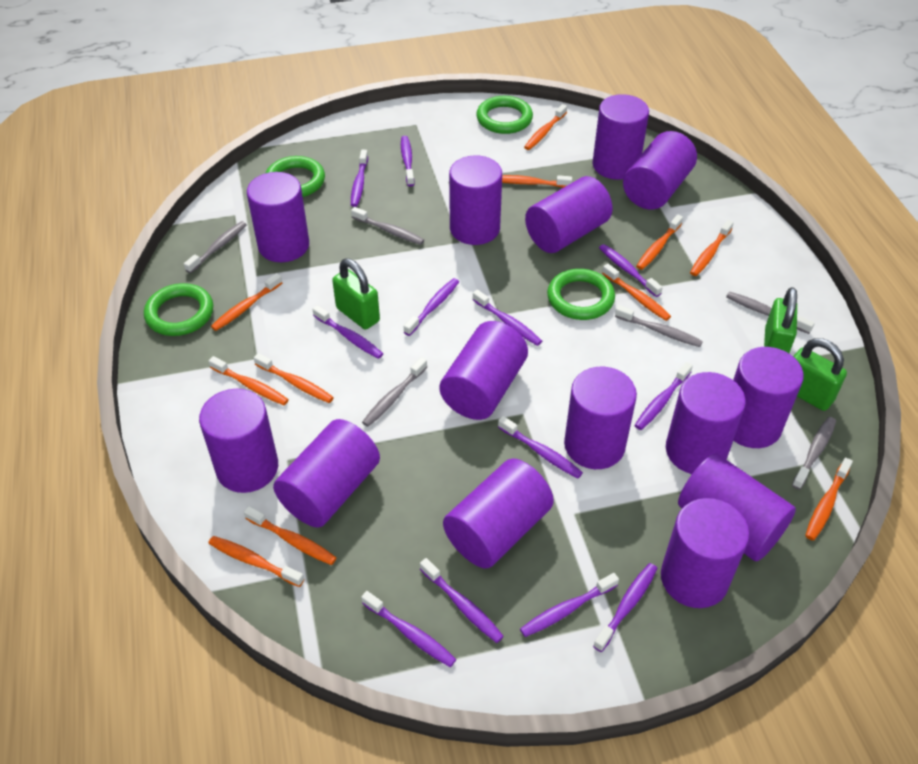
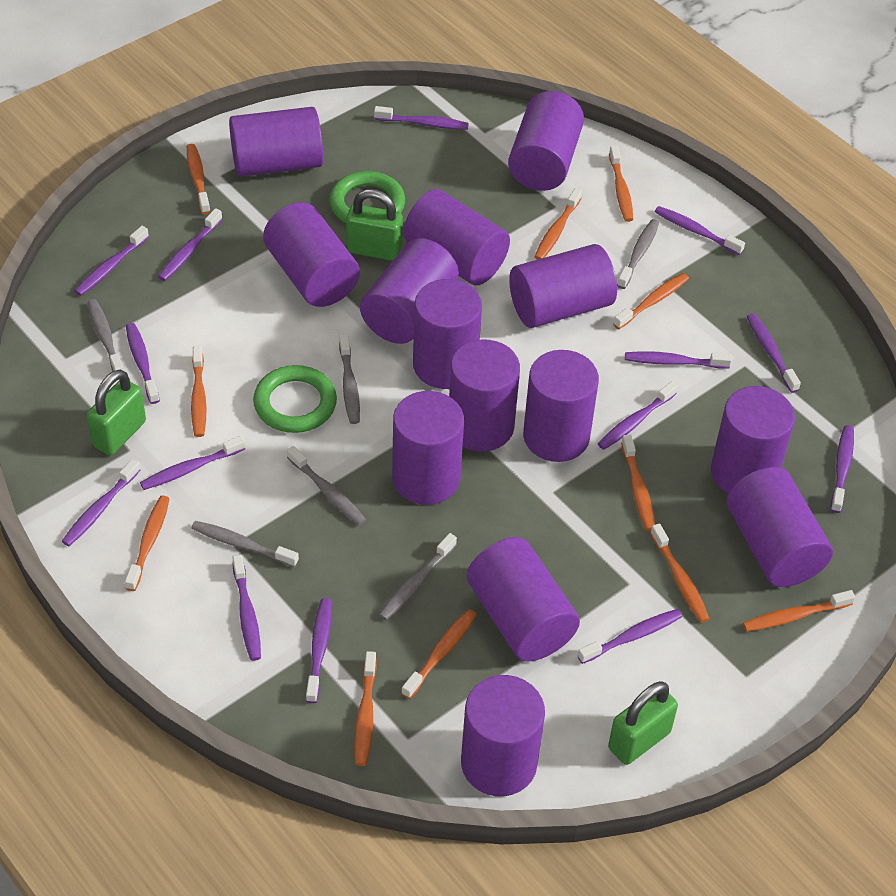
green ring: 4 -> 2
purple toothbrush: 12 -> 14

